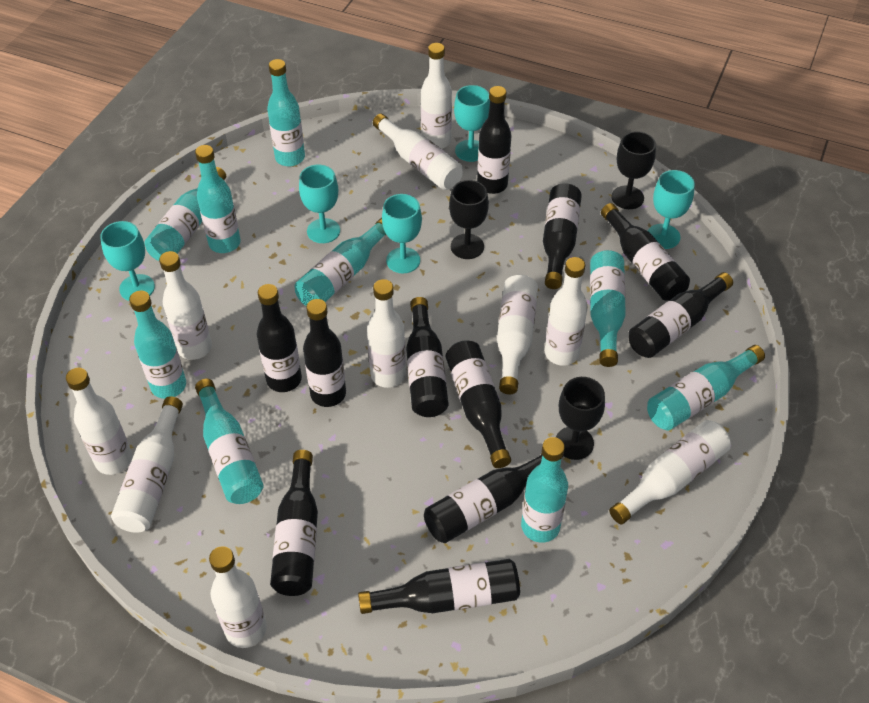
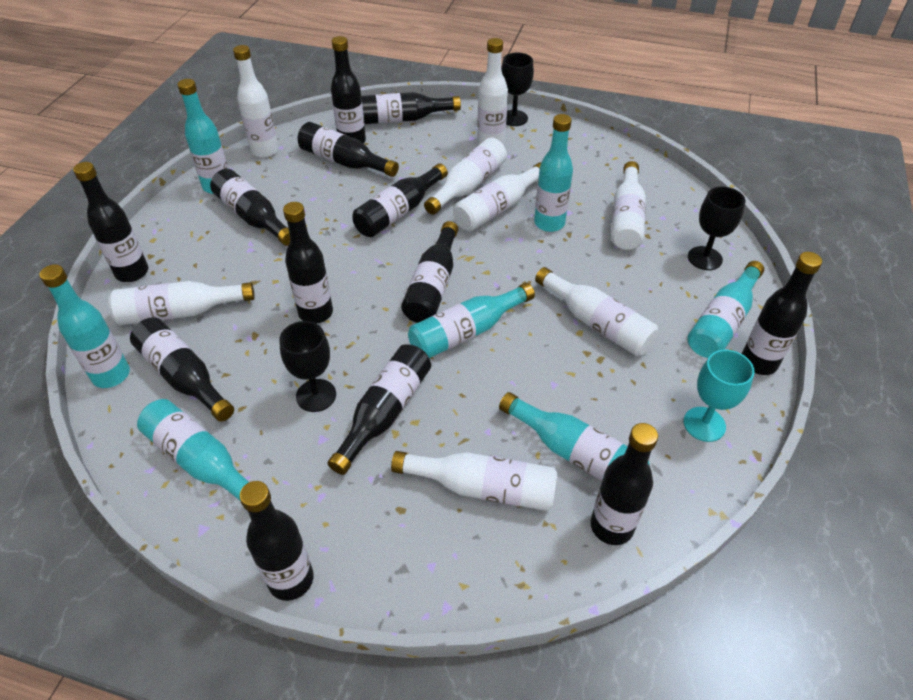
black bottle: 11 -> 13
turquoise bottle: 9 -> 7
turquoise goblet: 5 -> 1
white bottle: 10 -> 8

